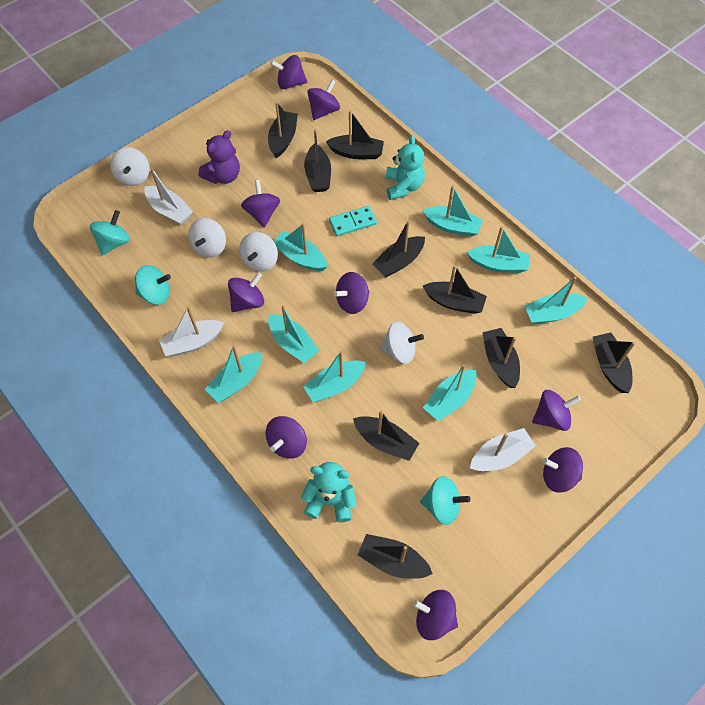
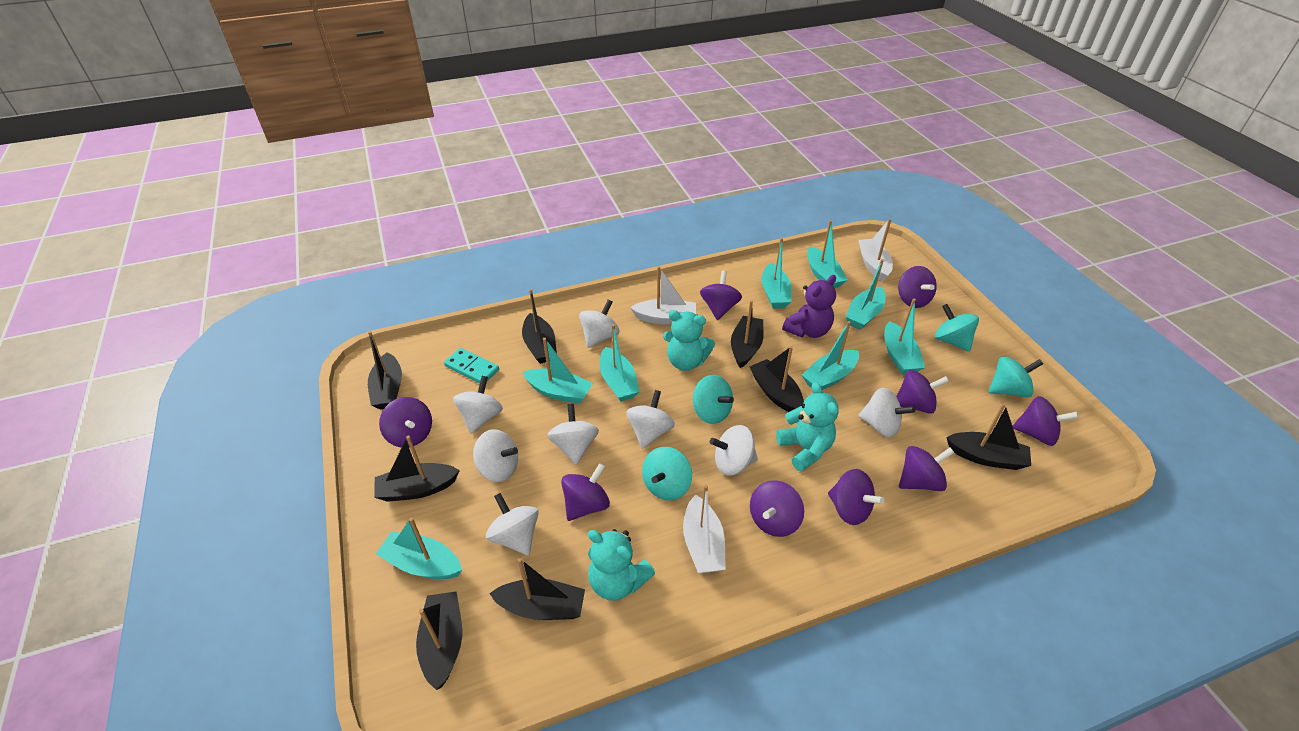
black boat: 9 -> 8
turquoise spinning top: 3 -> 4
turquoise teddy bear: 2 -> 3
white spinning top: 4 -> 8

